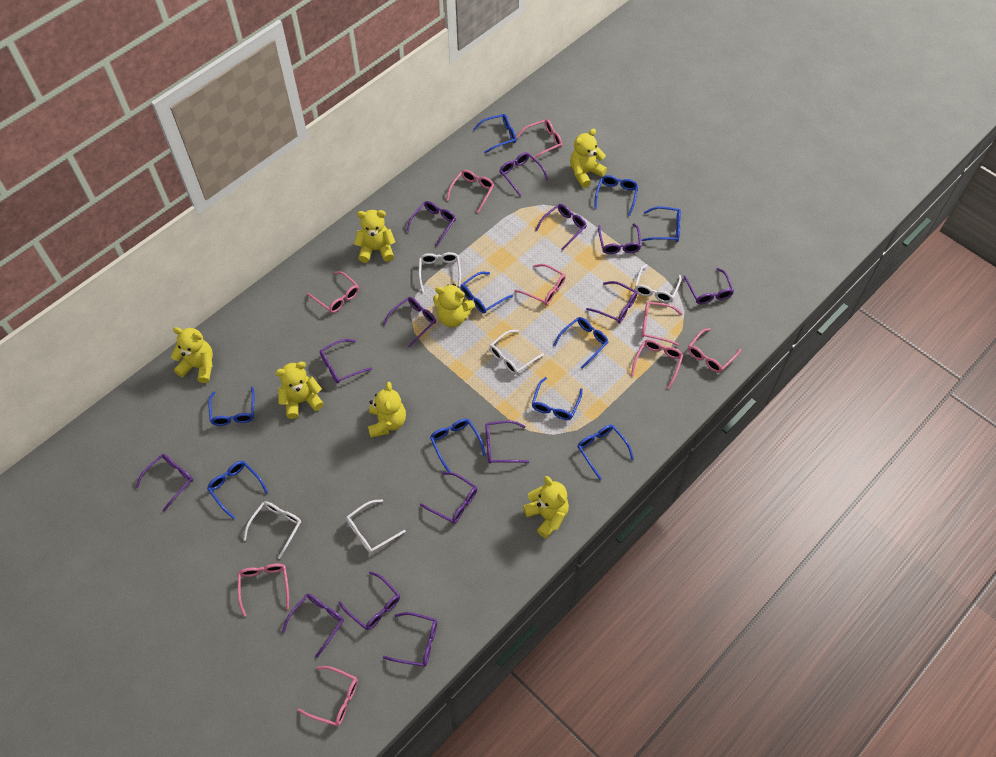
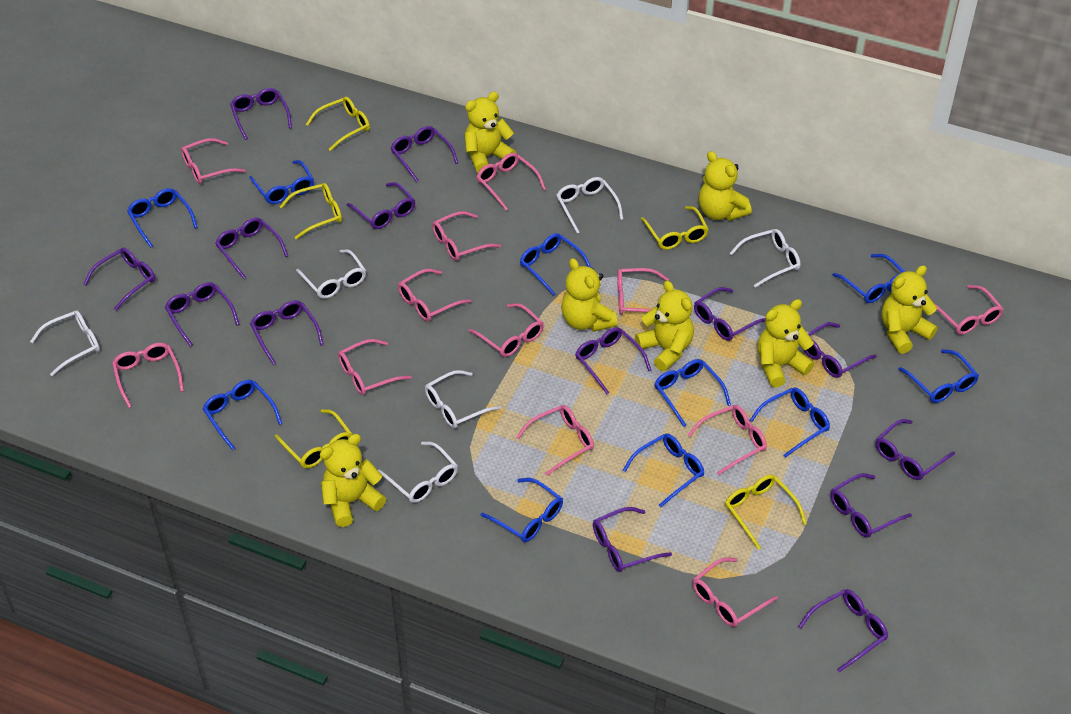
pink glasses: 9 -> 12
white glasses: 5 -> 6
yellow glasses: 0 -> 5

